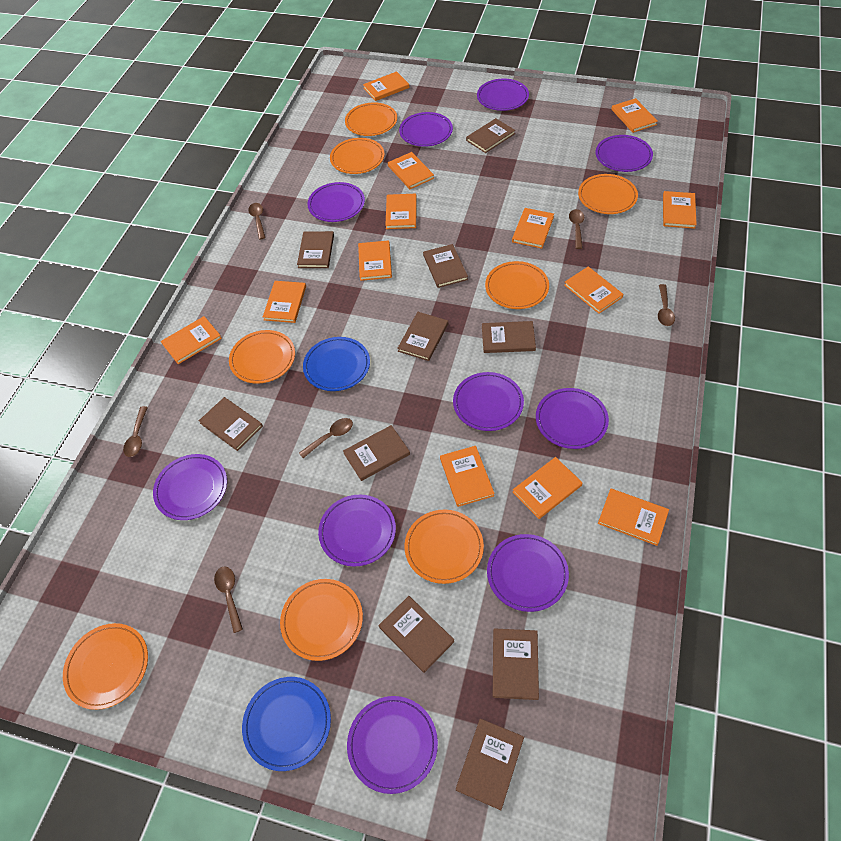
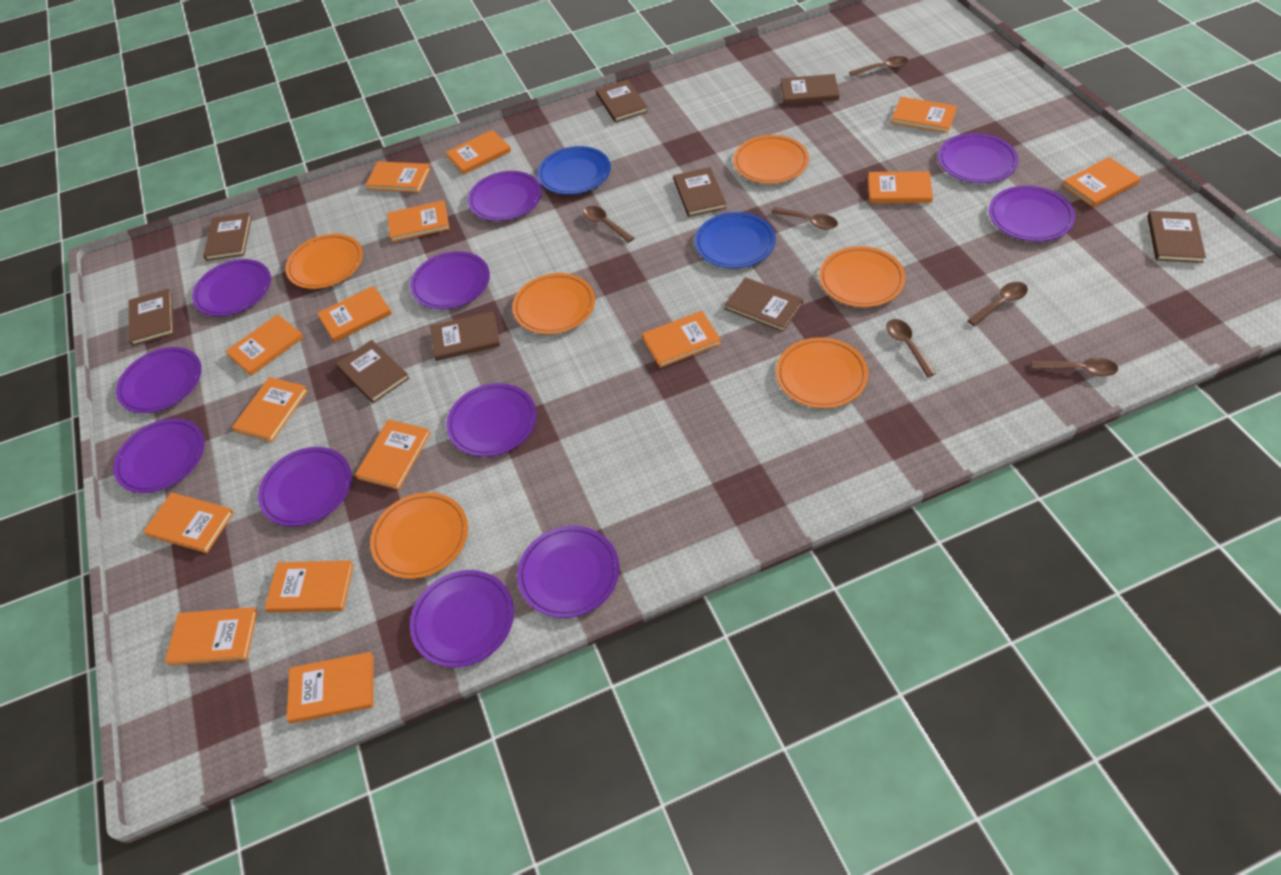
brown book: 10 -> 9
orange book: 13 -> 15
orange plate: 8 -> 6
purple plate: 10 -> 11

